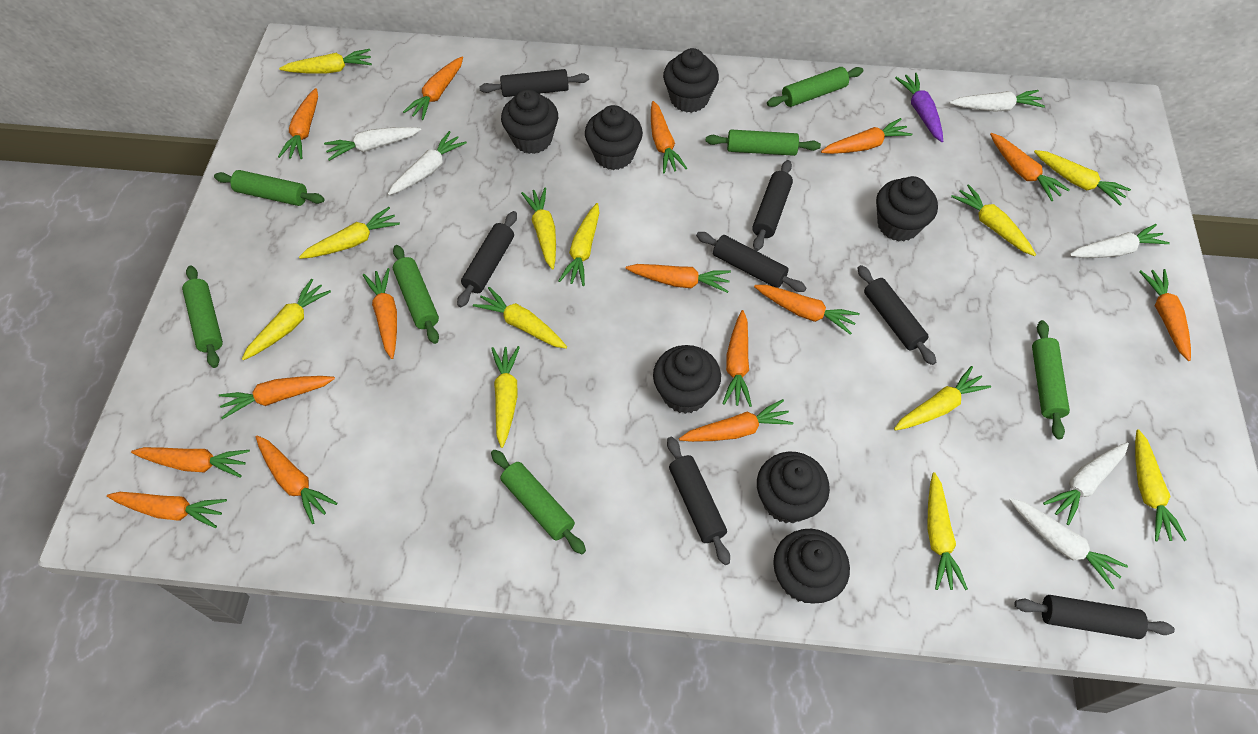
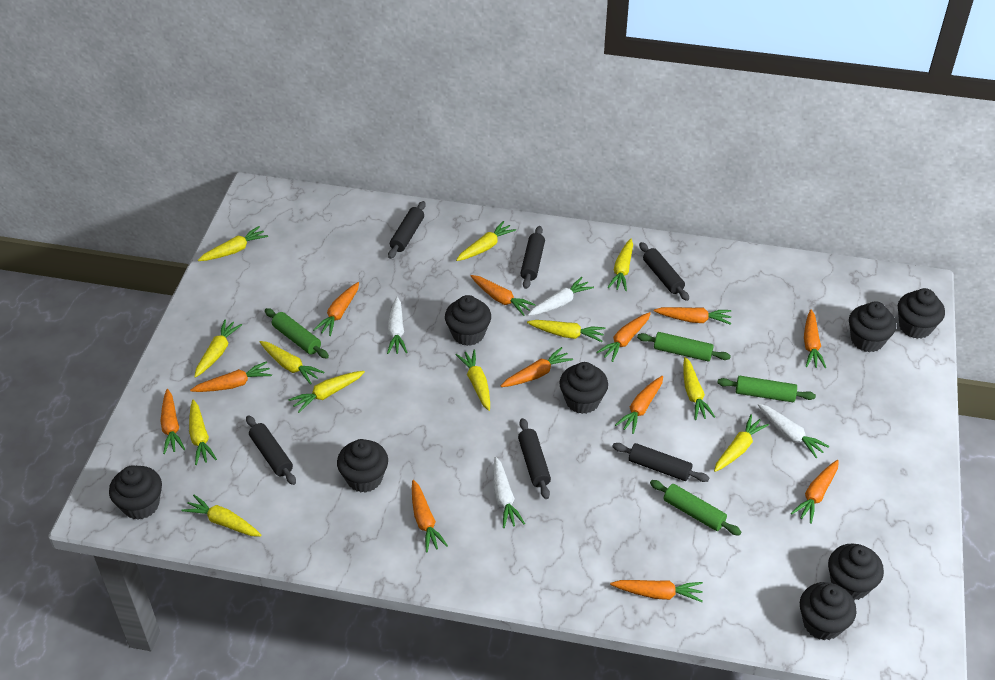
black cupcake: 7 -> 8
black rolling pin: 7 -> 6
green rolling pin: 7 -> 4
orange carrot: 15 -> 12
purple carrot: 1 -> 0
white carrot: 6 -> 4

